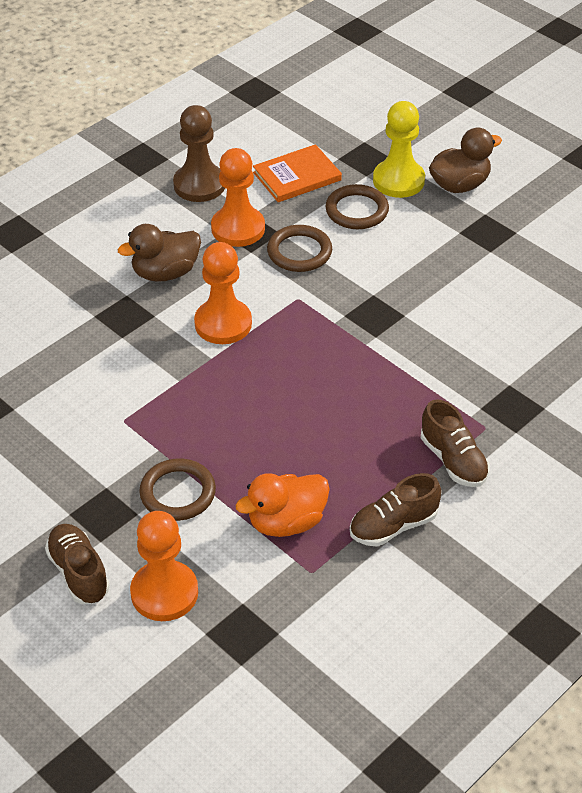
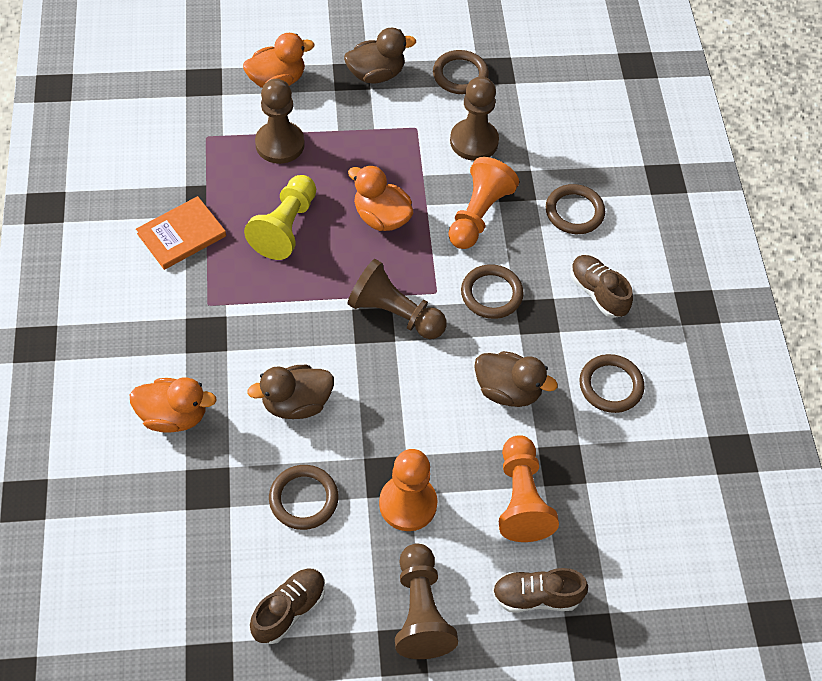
brown duck: 2 -> 3
brown pawn: 1 -> 4
brown ring: 3 -> 5
orange duck: 1 -> 3

